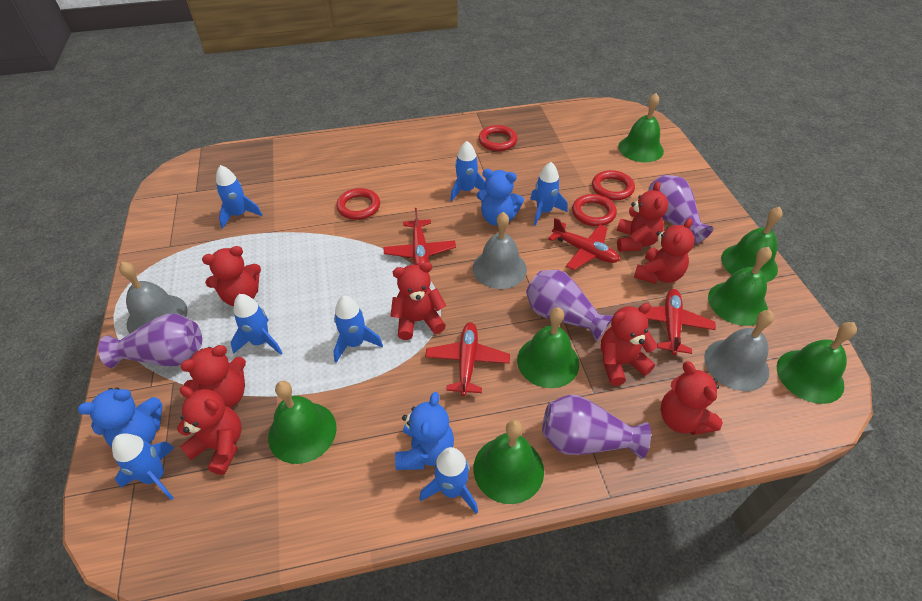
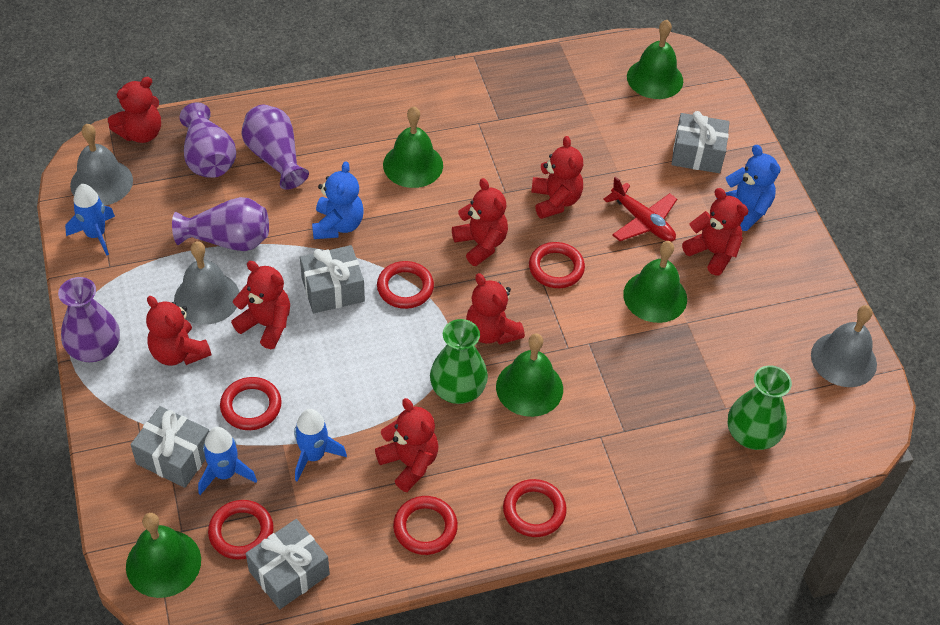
blue rocket: 7 -> 3
blue teddy bear: 3 -> 2
green bell: 7 -> 5
green vase: 0 -> 2
grey gift: 0 -> 4
red plane: 4 -> 1
red ring: 4 -> 6

